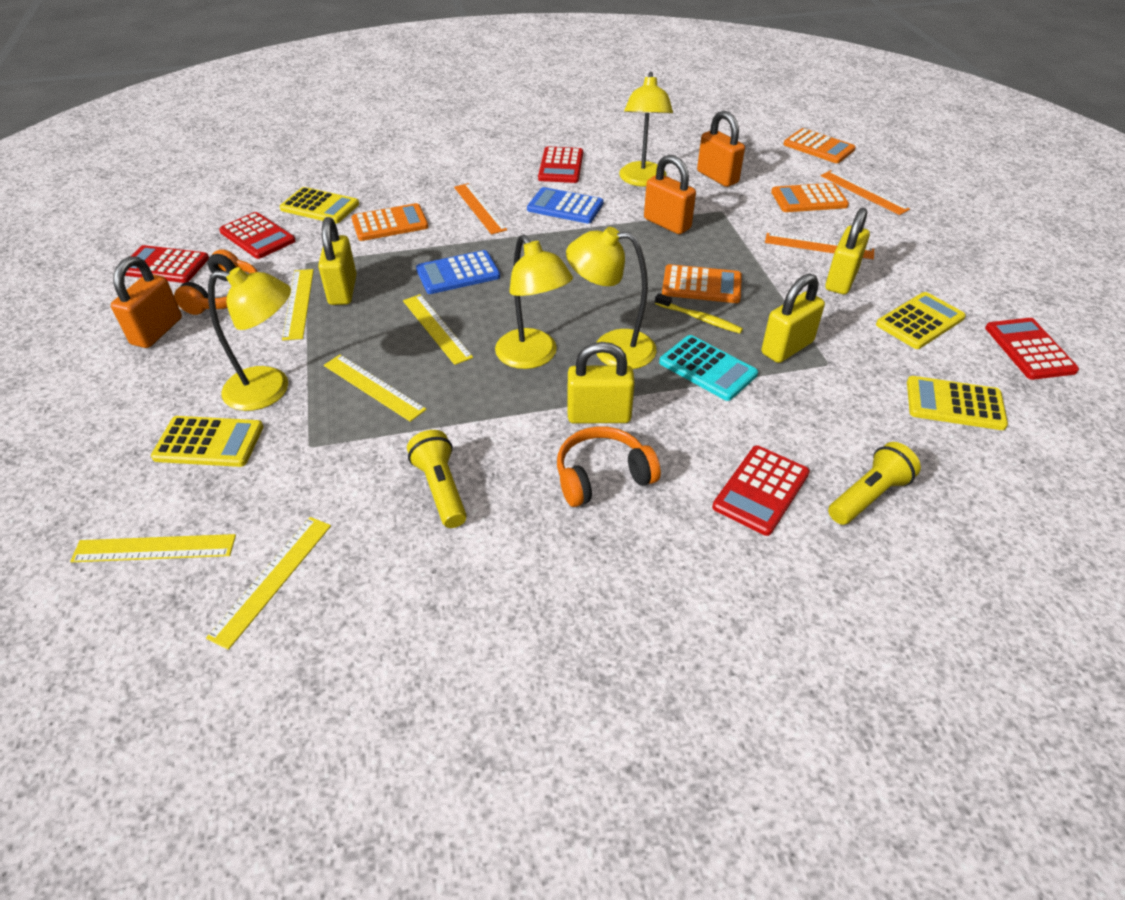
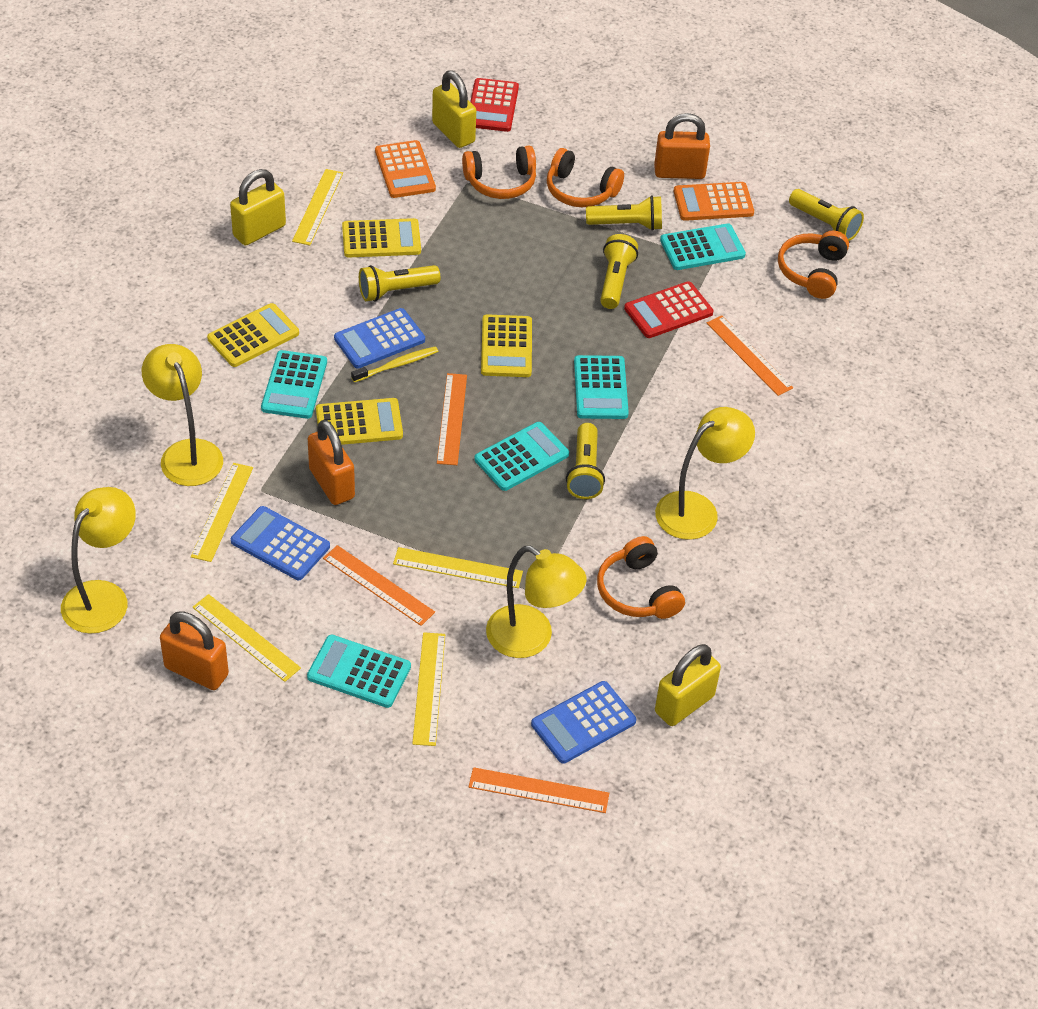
blue calculator: 2 -> 3
orange calculator: 4 -> 2
orange headphones: 2 -> 4
orange ruler: 3 -> 4
red calculator: 5 -> 2
turquoise calculator: 1 -> 5
yellow flashlight: 2 -> 5
yellow padlock: 4 -> 3

